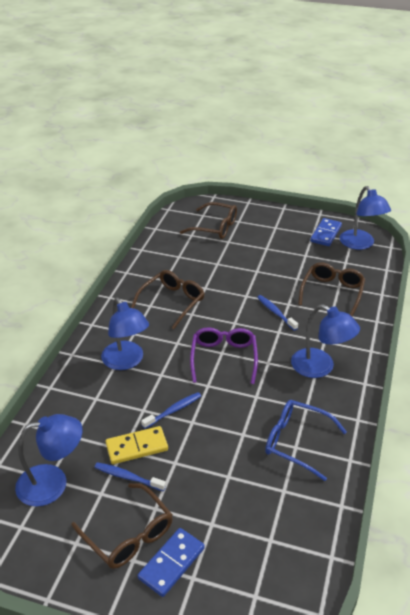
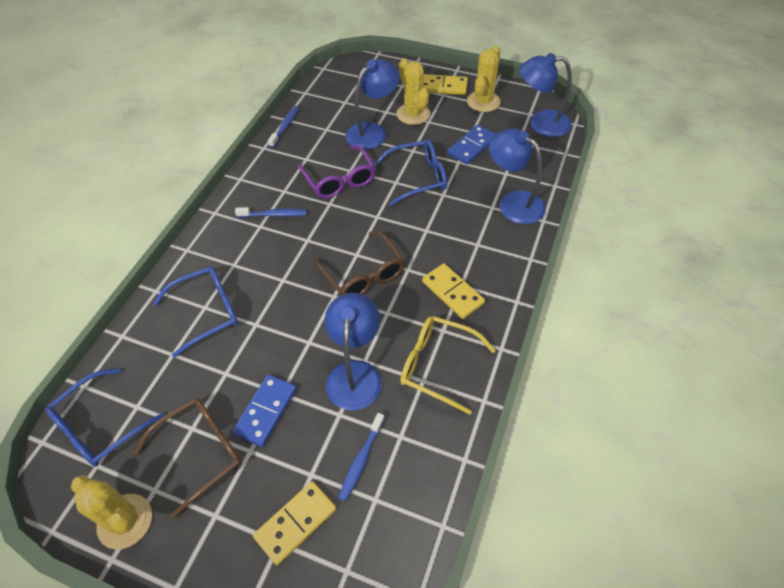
blue glasses: 1 -> 3
brown glasses: 4 -> 2
yellow cactus: 0 -> 3
yellow domino: 1 -> 3
yellow glasses: 0 -> 1

